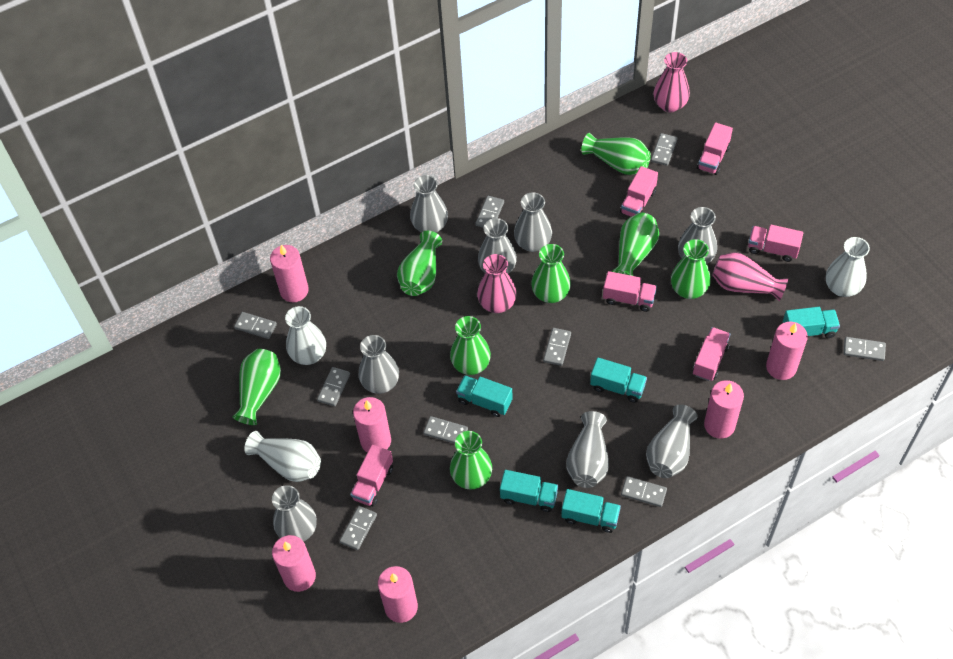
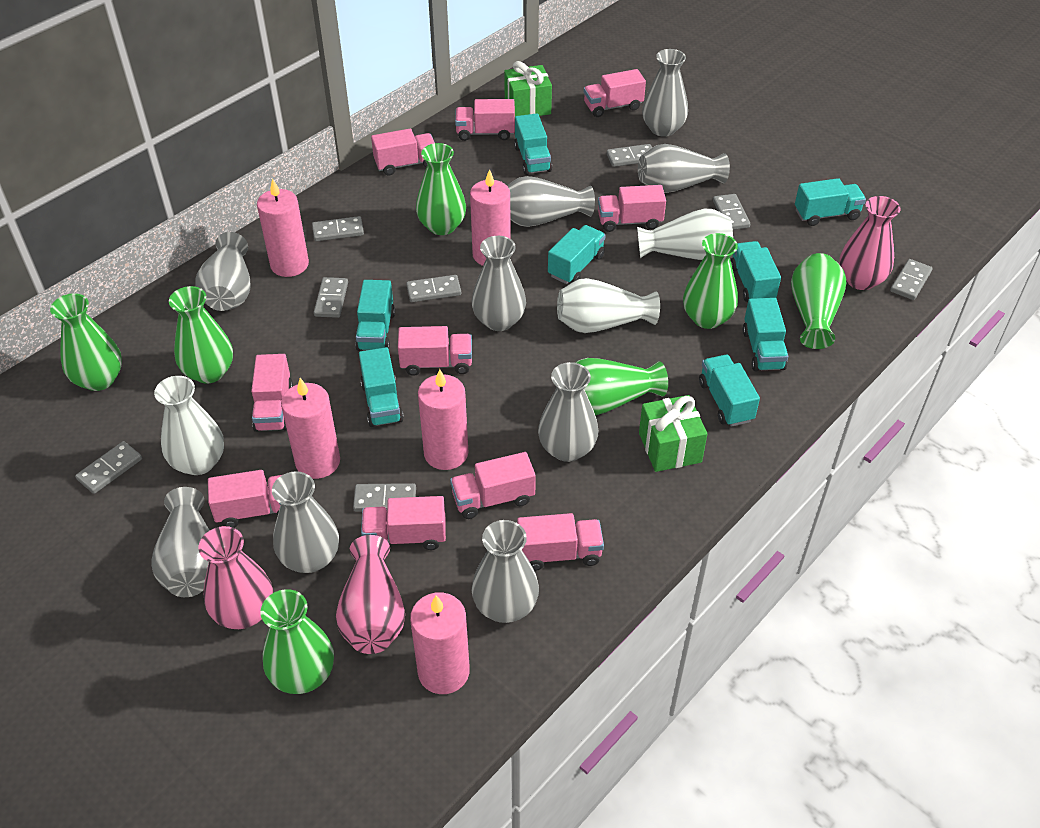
green gift: 0 -> 2
green vase: 8 -> 7
grey domino: 9 -> 8
grey vase: 8 -> 9
pink candle: 6 -> 5
pink truck: 6 -> 10
turquoise truck: 5 -> 8

